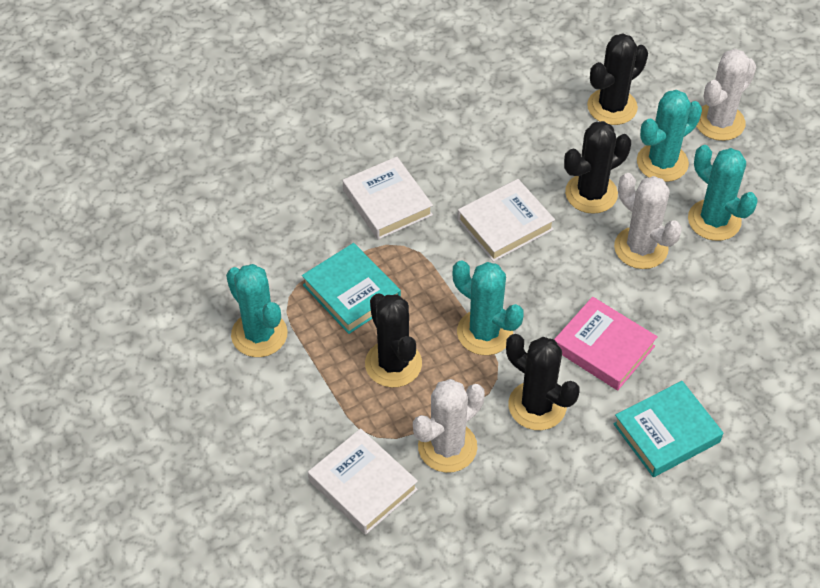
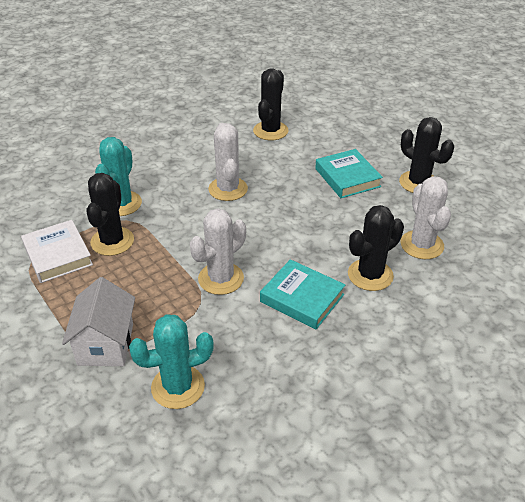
pink book: 1 -> 0
turquoise cactus: 4 -> 2
white book: 3 -> 1
white house: 0 -> 1

